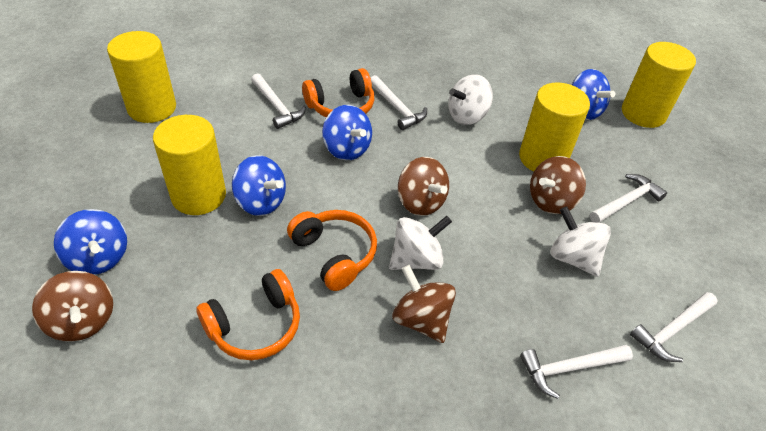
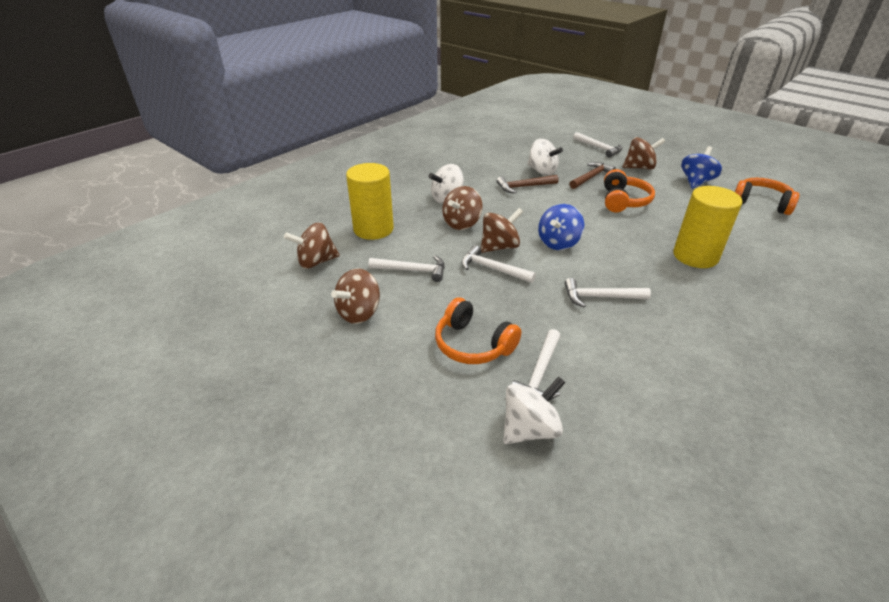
blue spinning top: 4 -> 2
brown hammer: 0 -> 2
brown spinning top: 4 -> 5
yellow cylinder: 4 -> 2

